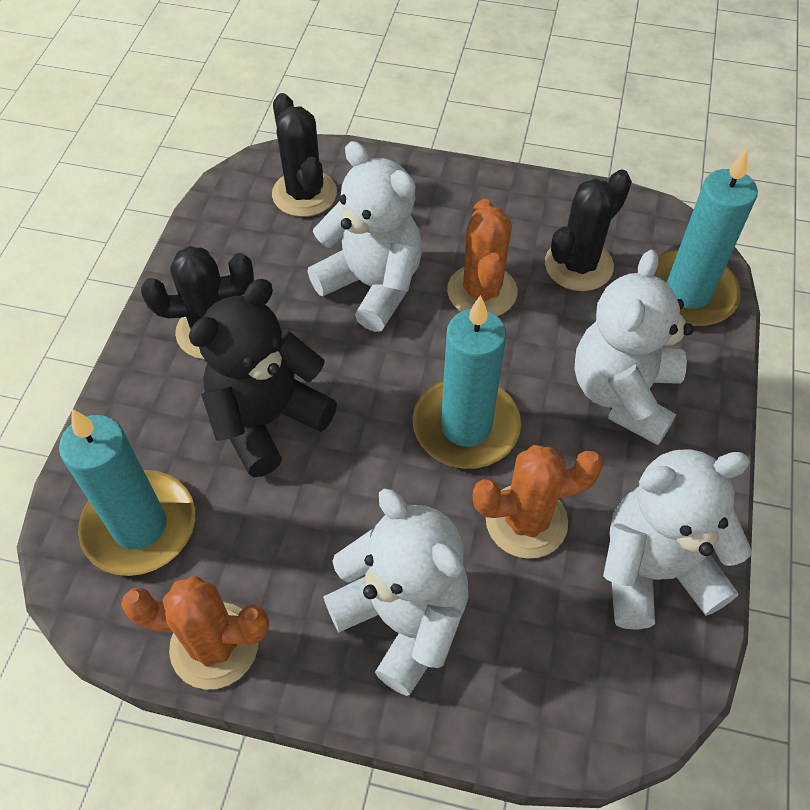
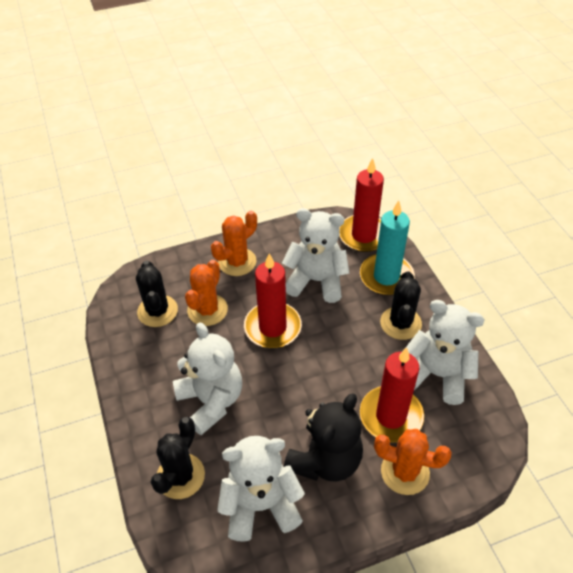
red candle: 0 -> 3
turquoise candle: 3 -> 1

